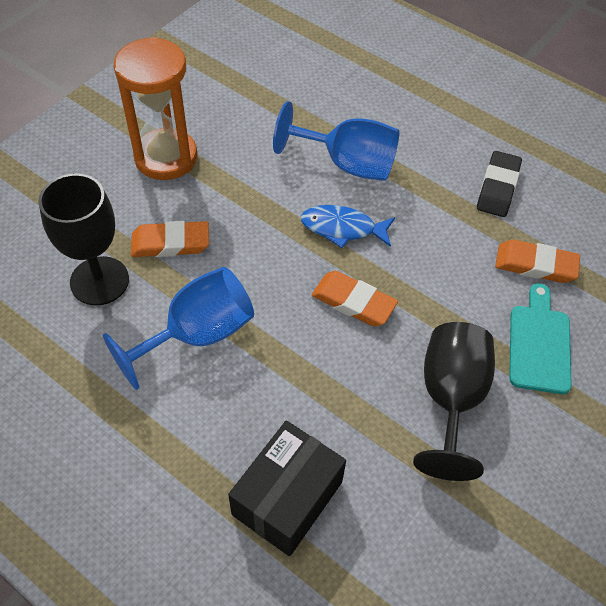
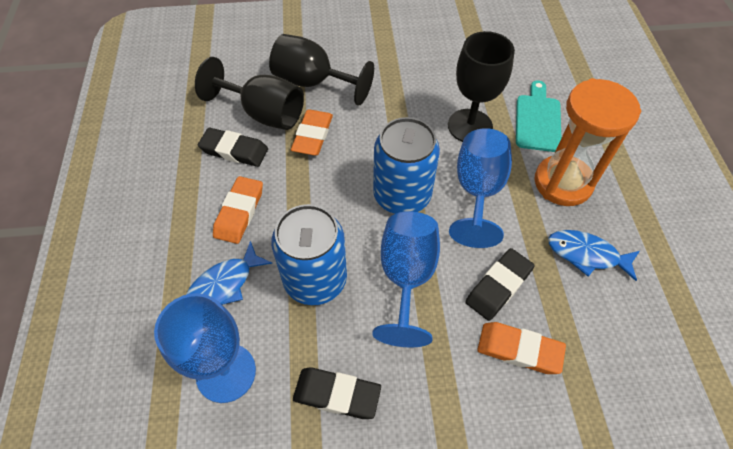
black box: 1 -> 0
black eraser: 1 -> 3
black goblet: 2 -> 3
blue can: 0 -> 2
blue fish: 1 -> 2
blue goblet: 2 -> 3

